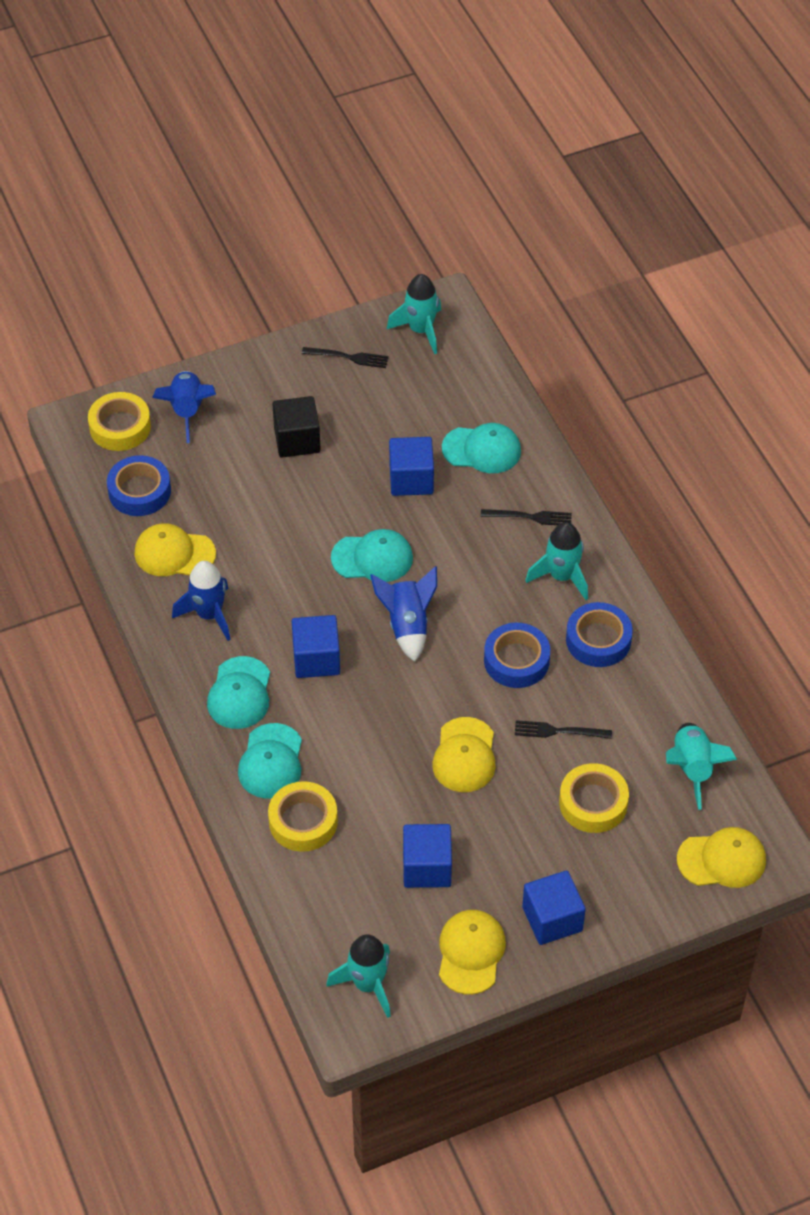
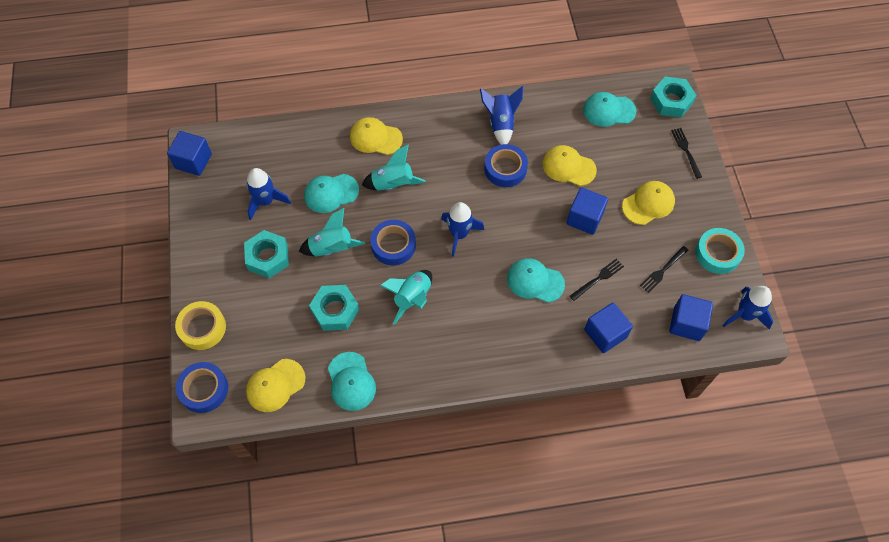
black cube: 1 -> 0
blue rocket: 3 -> 4
turquoise nut: 0 -> 3
turquoise rocket: 4 -> 3
turquoise tape: 0 -> 1
yellow tape: 3 -> 1

